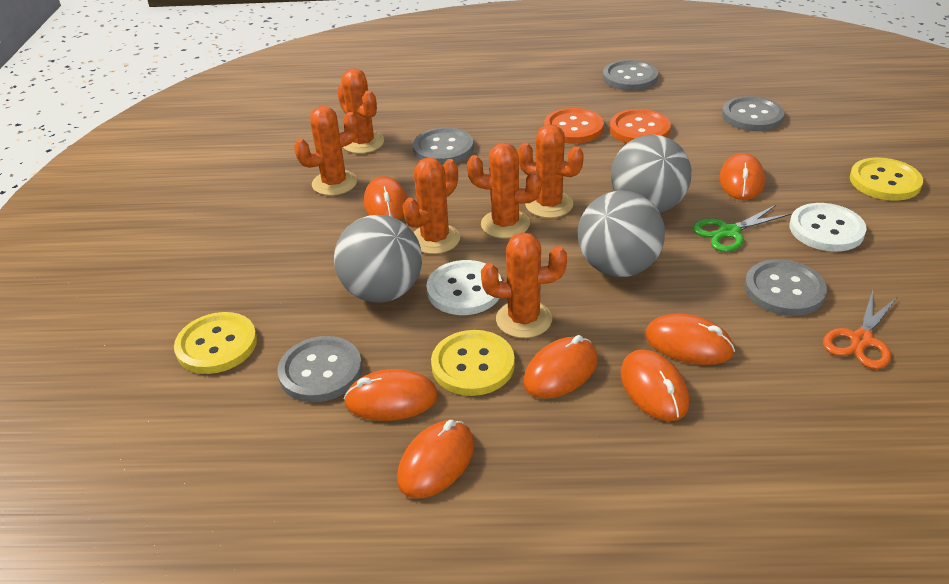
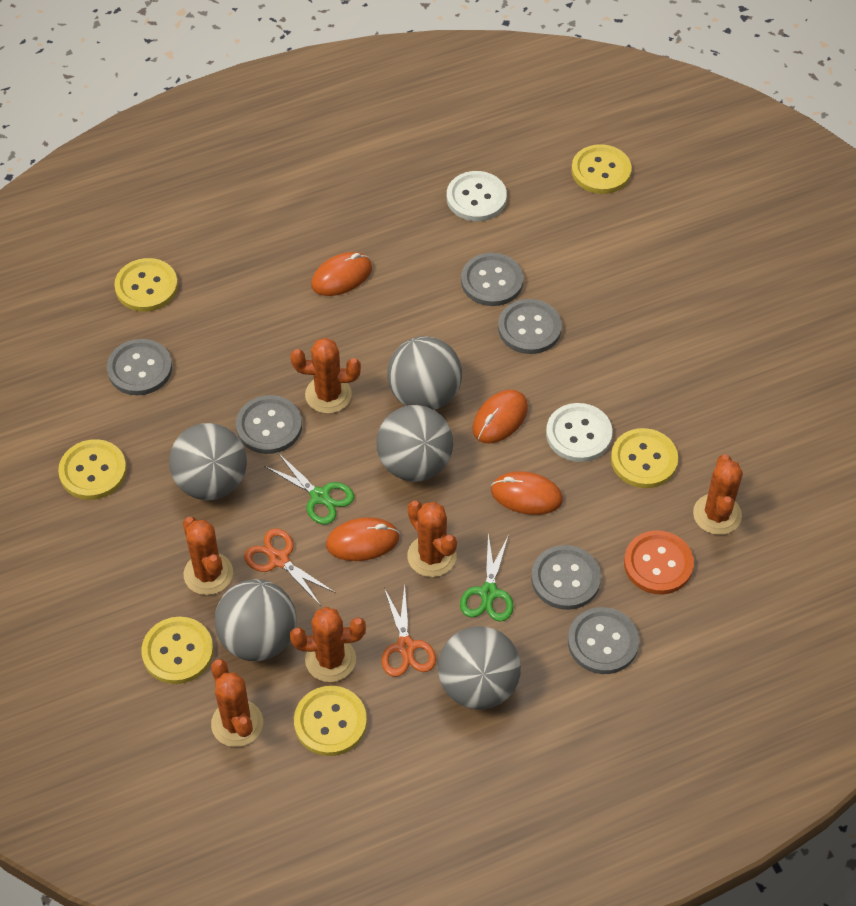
green scissors: 1 -> 2
grey ball: 3 -> 5
grey button: 5 -> 6
orange button: 2 -> 1
orange mouse: 7 -> 4
orange scissors: 1 -> 2
yellow button: 3 -> 6

